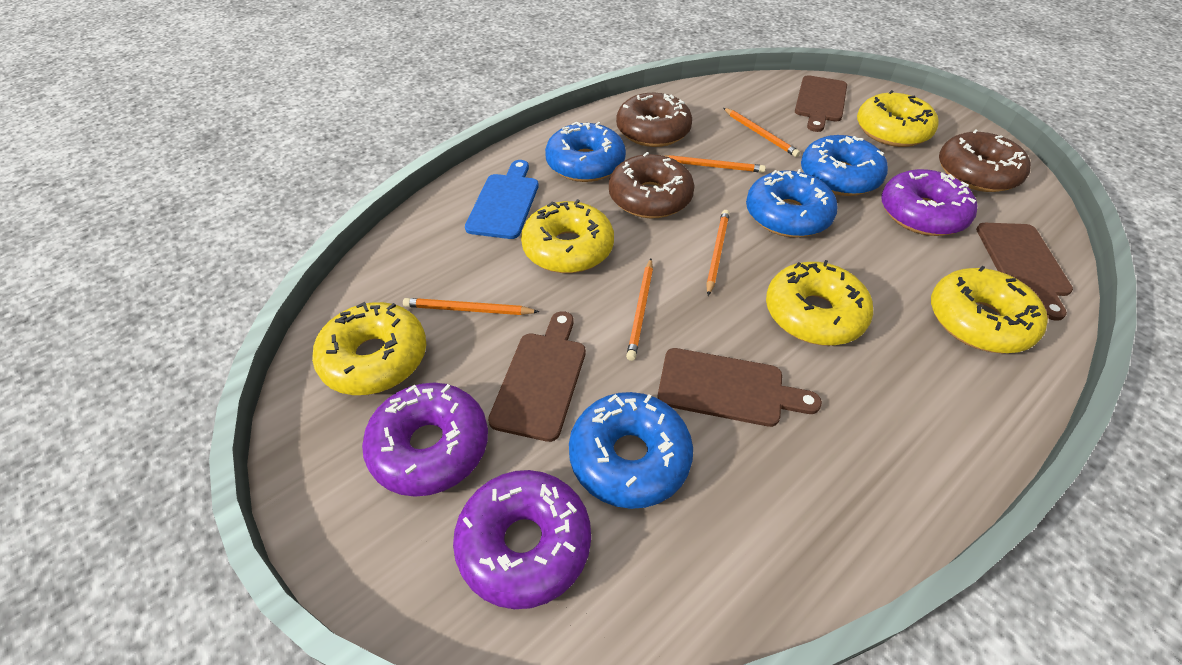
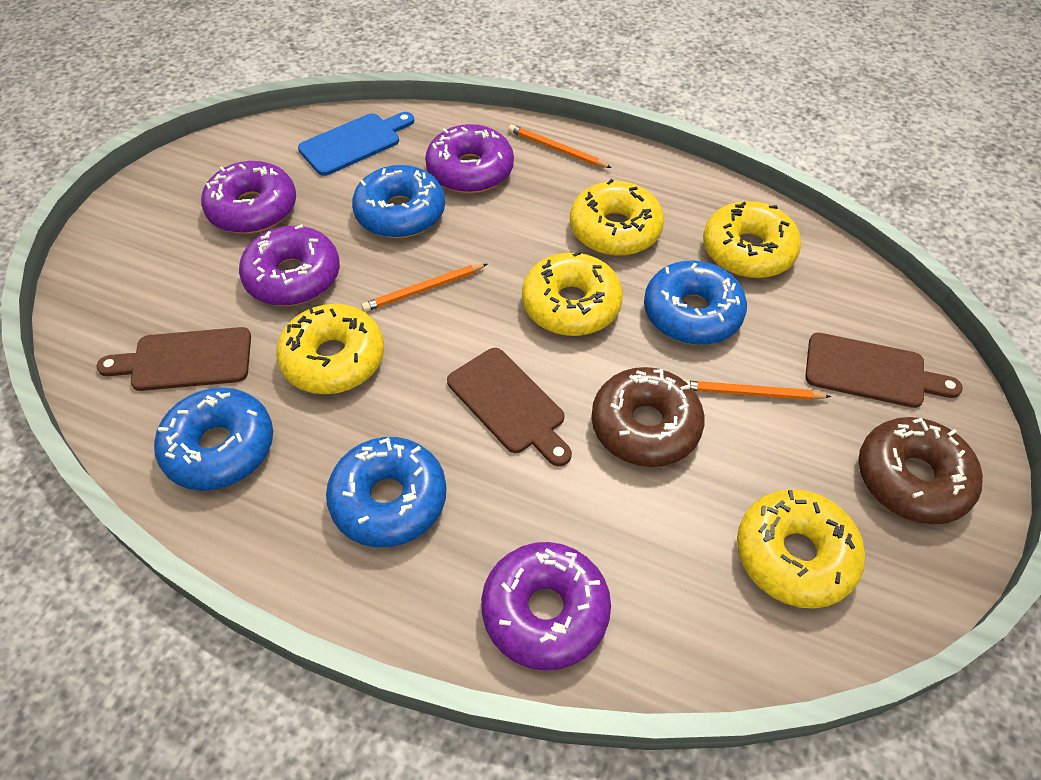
brown cutting board: 4 -> 3
brown donut: 3 -> 2
orange pencil: 5 -> 3
purple donut: 3 -> 4

